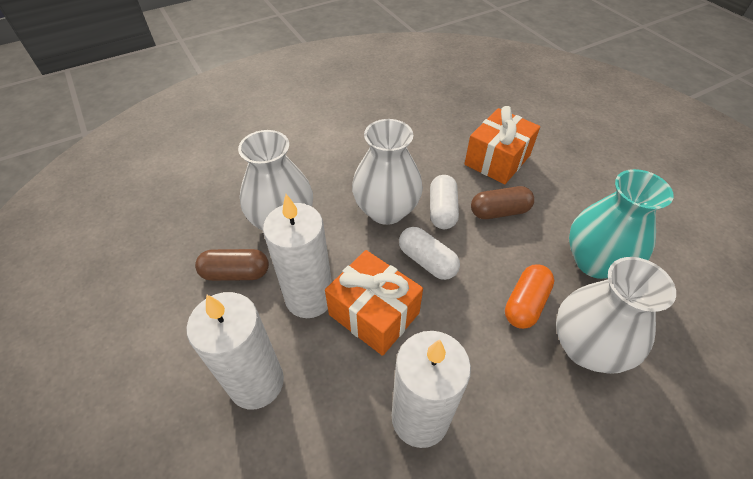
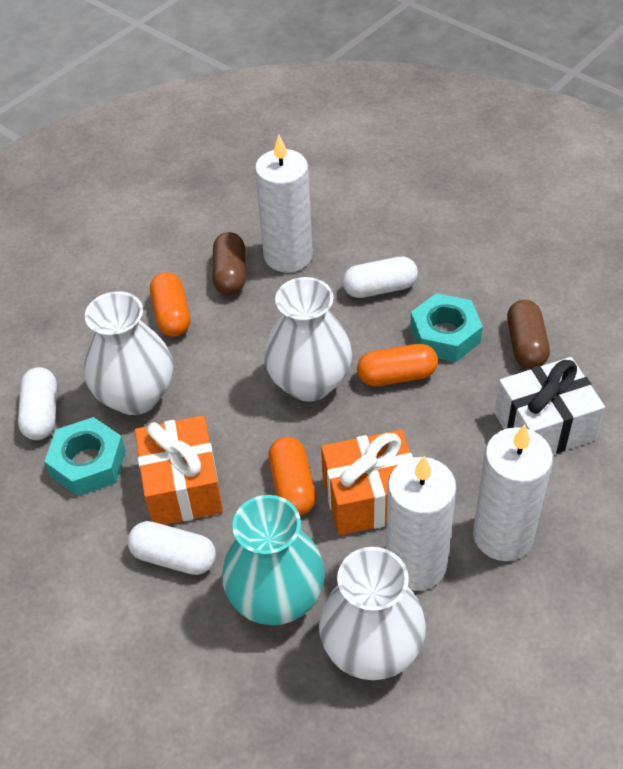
orange capsule: 1 -> 3
turquoise nut: 0 -> 2
white capsule: 2 -> 3
white gift: 0 -> 1

